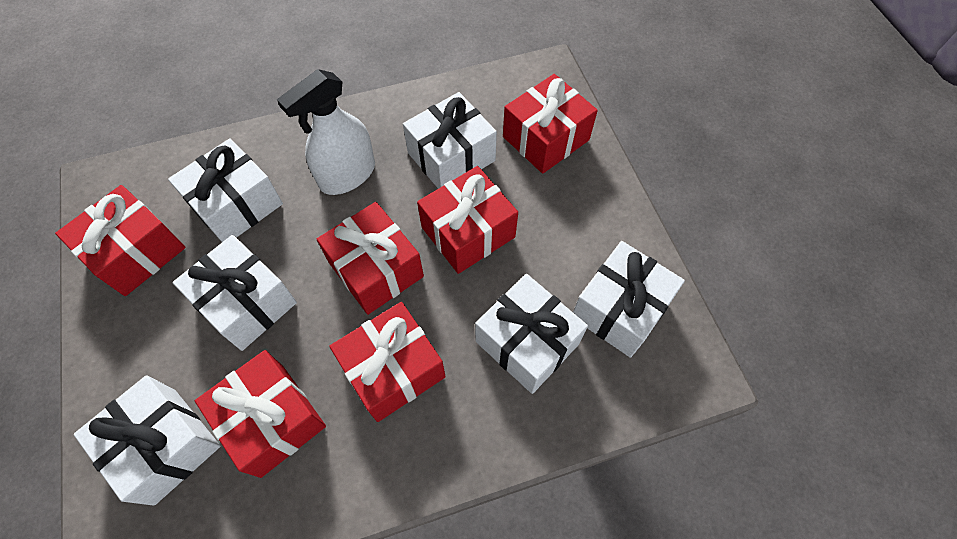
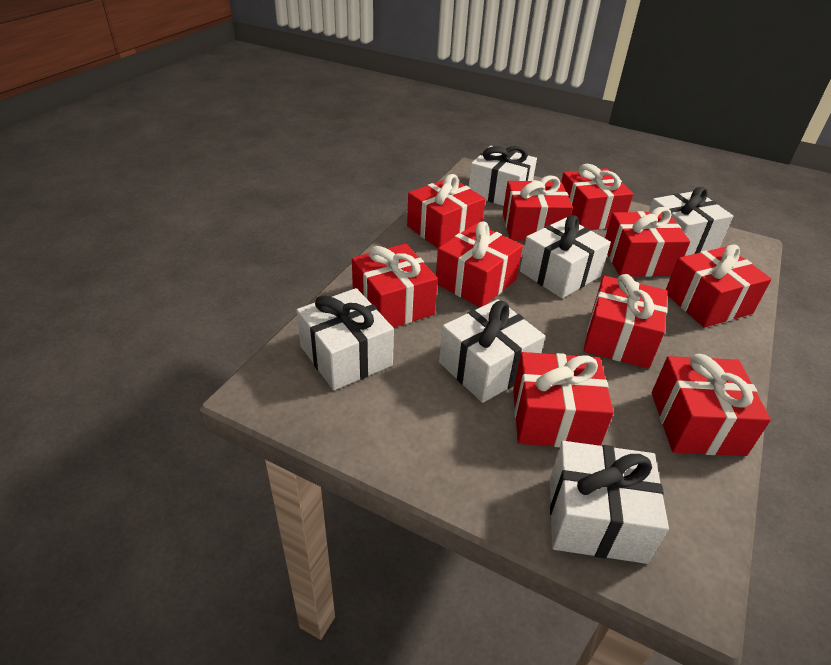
red gift: 6 -> 10
white spray bottle: 1 -> 0

